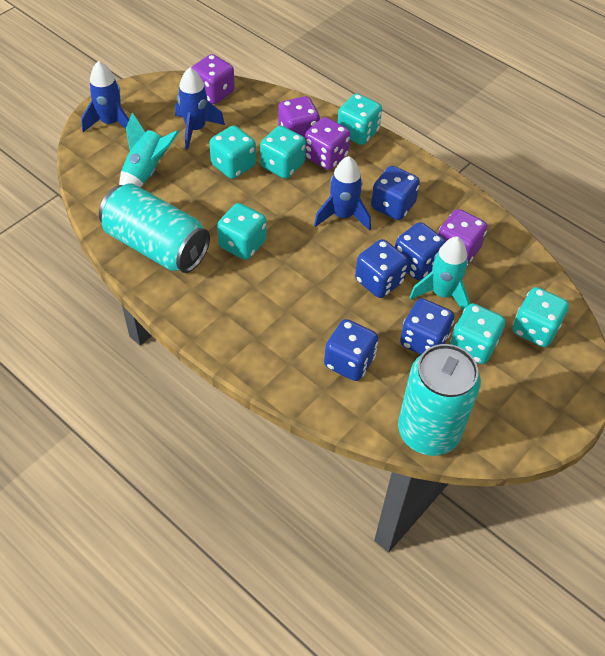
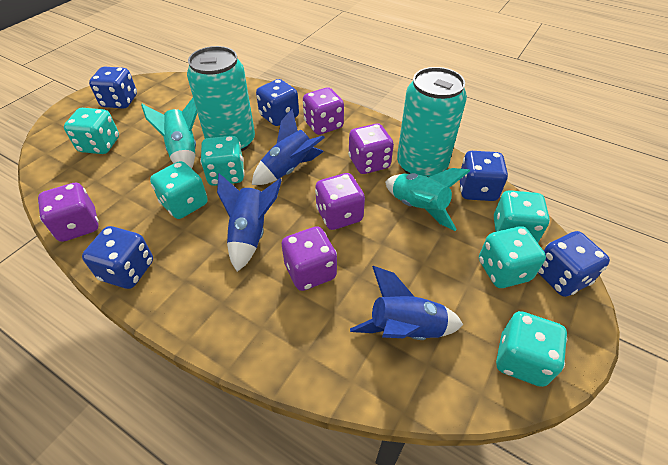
purple dice: 4 -> 5

